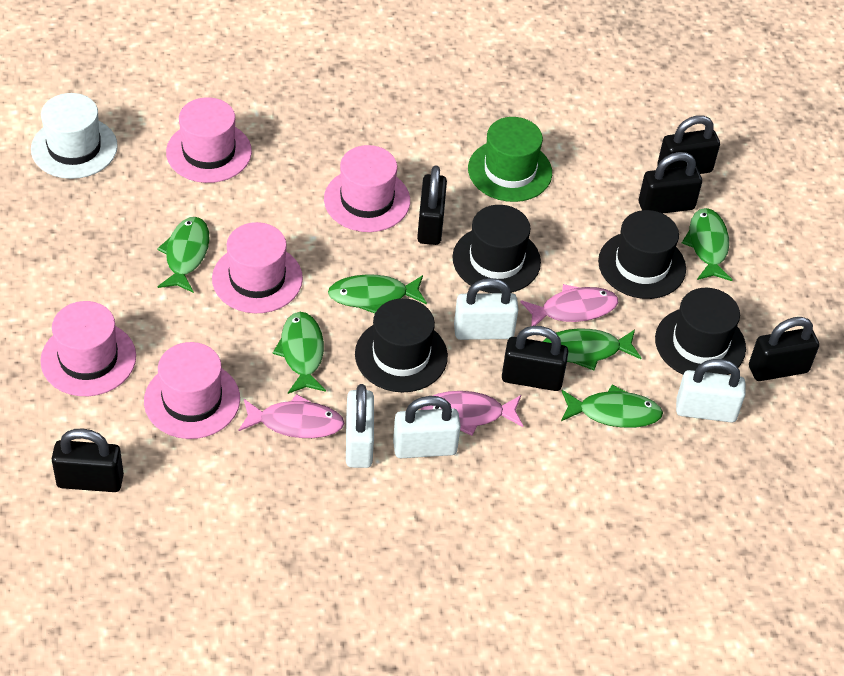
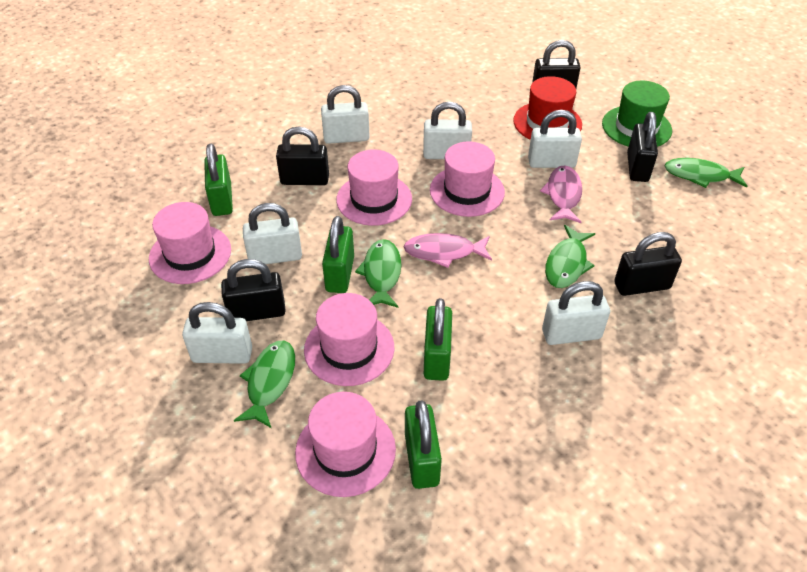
black hat: 4 -> 0
black padlock: 6 -> 5
green fish: 6 -> 4
green padlock: 0 -> 4
pink fish: 3 -> 2
red hat: 0 -> 1
white hat: 1 -> 0
white padlock: 4 -> 6

